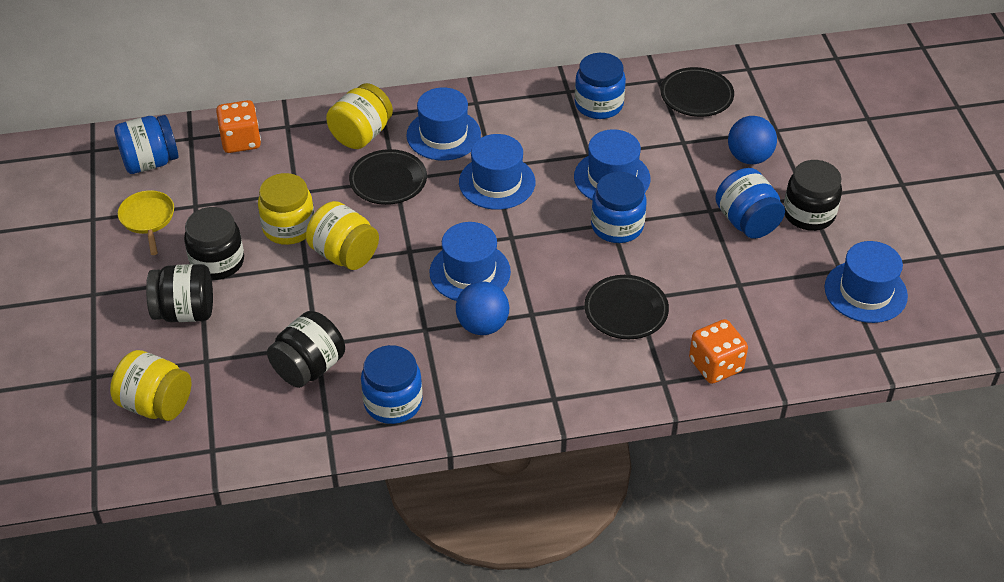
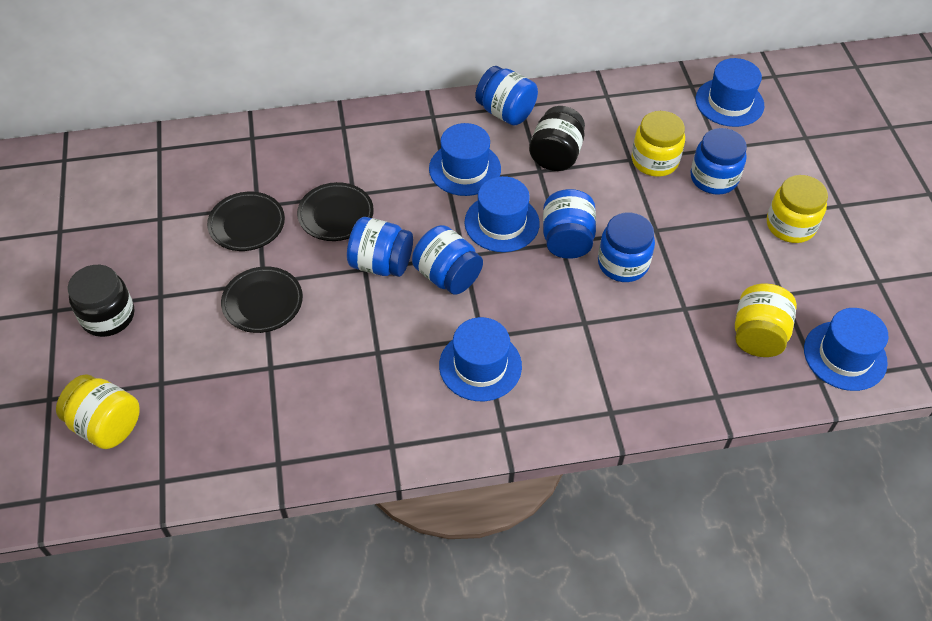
black jar: 4 -> 2
blue ball: 2 -> 0
blue jar: 5 -> 6
orange dice: 2 -> 0
yellow pan: 1 -> 0

